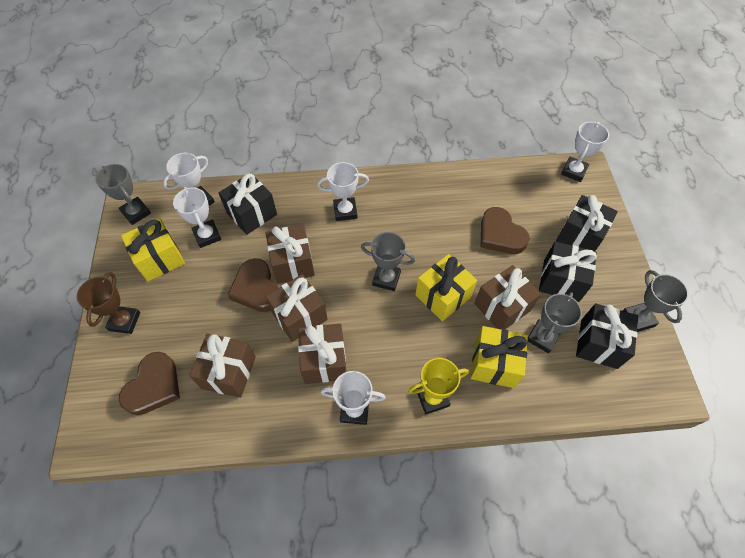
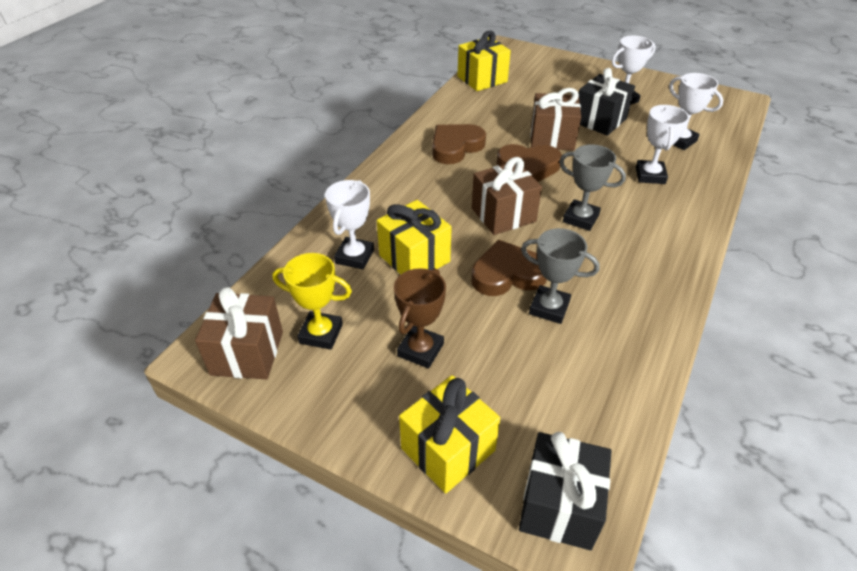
black gift: 4 -> 2
brown gift: 5 -> 3
grey trophy: 4 -> 2
white trophy: 5 -> 4

